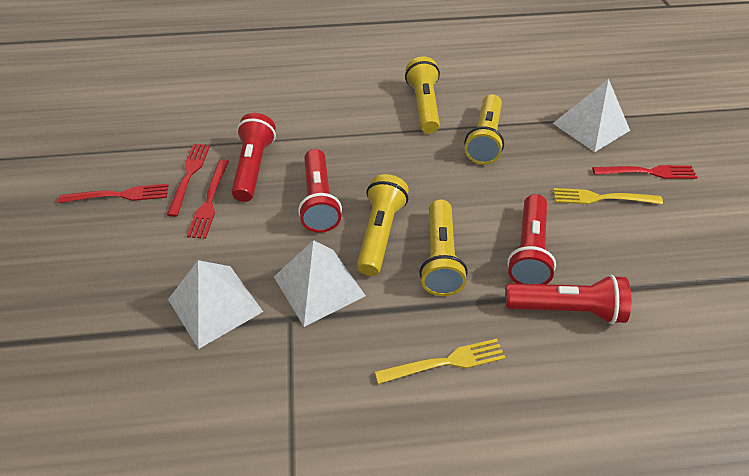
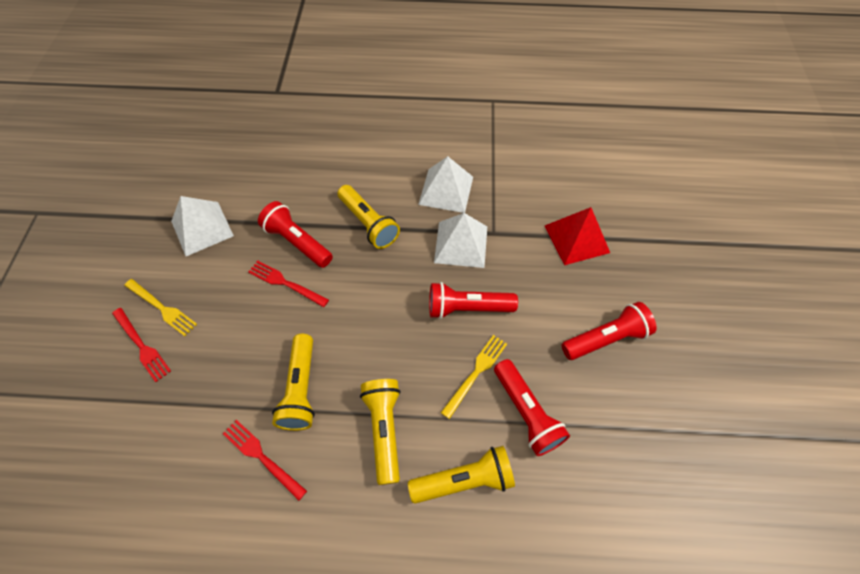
red fork: 4 -> 3
red pyramid: 0 -> 1

